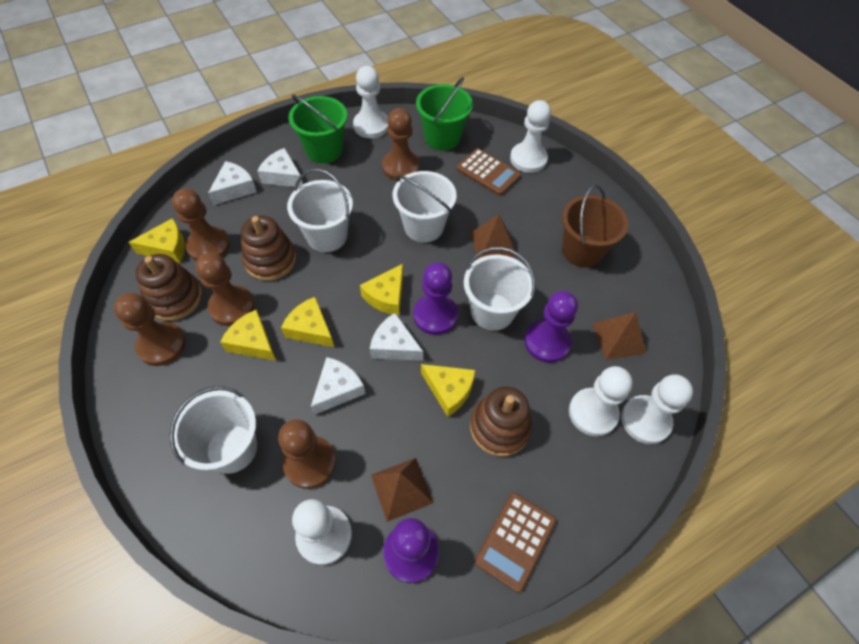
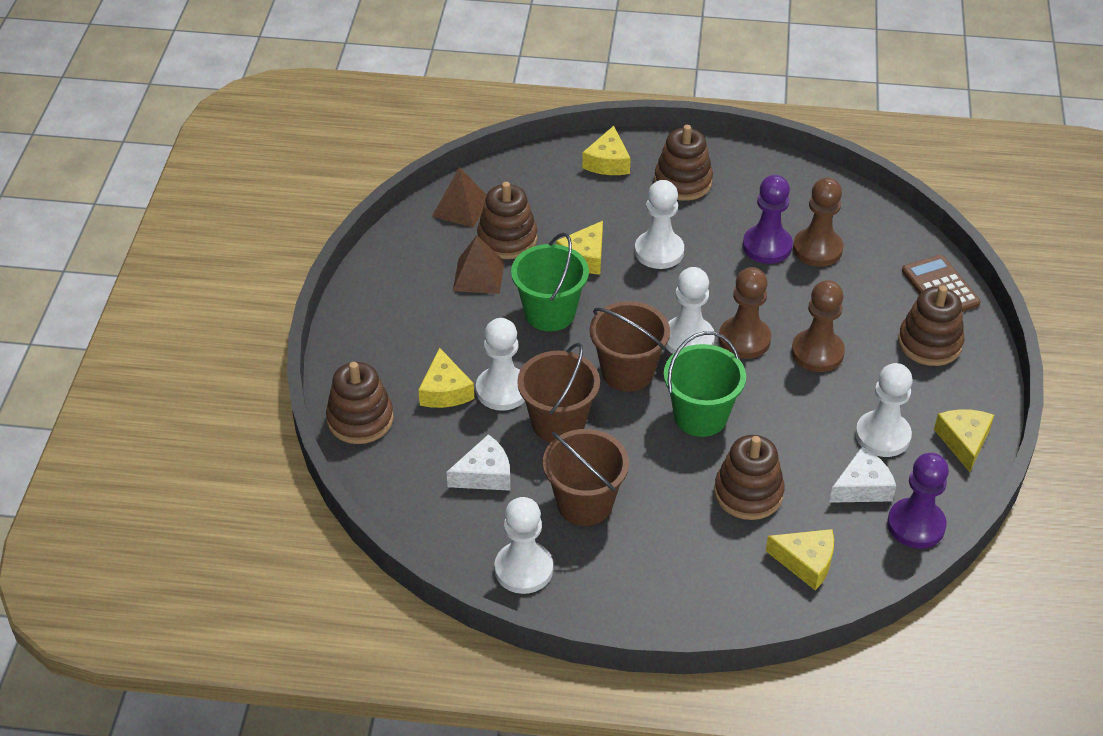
brown bucket: 1 -> 3
brown calculator: 2 -> 1
brown pawn: 5 -> 3
brown pyramid: 3 -> 2
brown stacking toy: 3 -> 5
purple pawn: 3 -> 2
white bucket: 4 -> 0
white cheese: 4 -> 2

